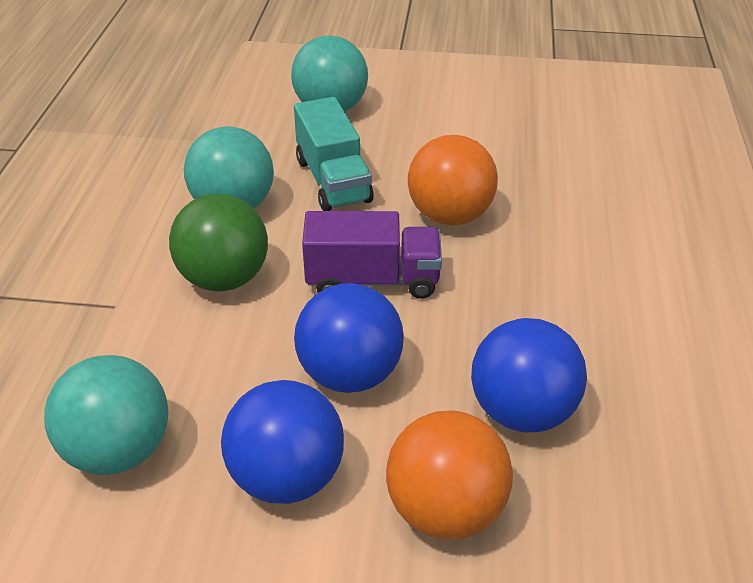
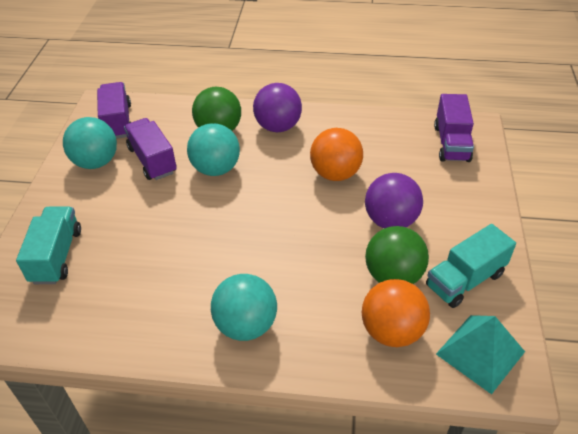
blue ball: 3 -> 0
green ball: 1 -> 2
purple ball: 0 -> 2
purple truck: 1 -> 3
turquoise pyramid: 0 -> 1
turquoise truck: 1 -> 2

